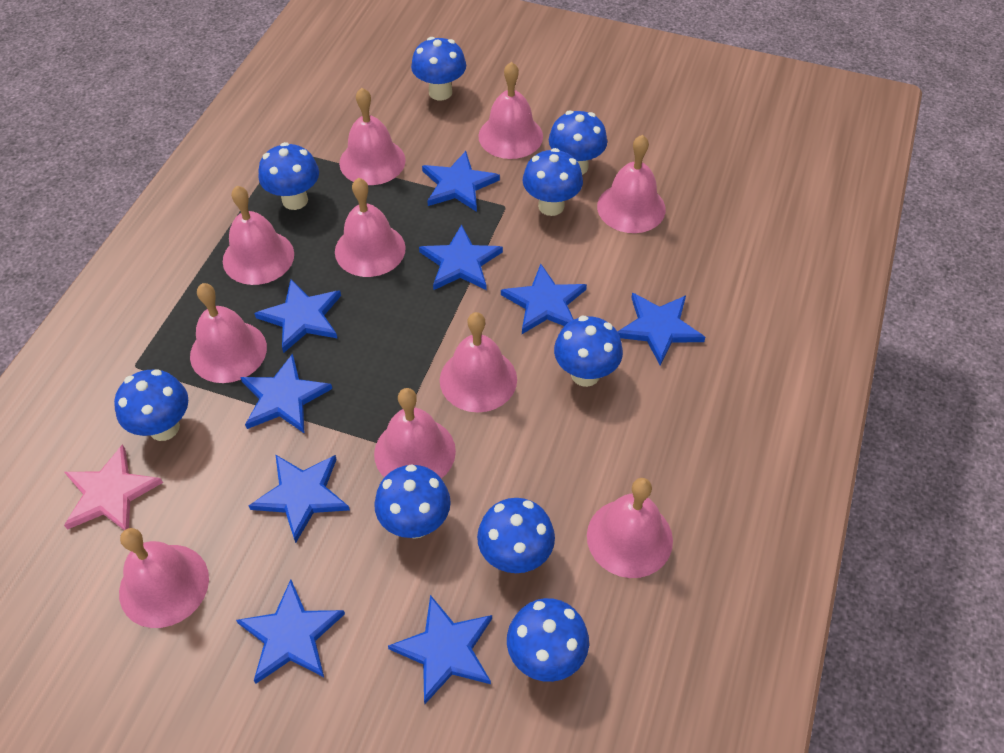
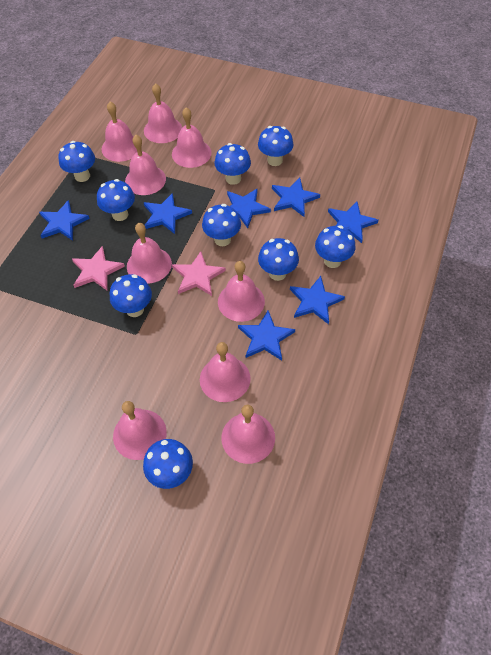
blue star: 9 -> 7
pink bell: 10 -> 9
pink star: 1 -> 2

